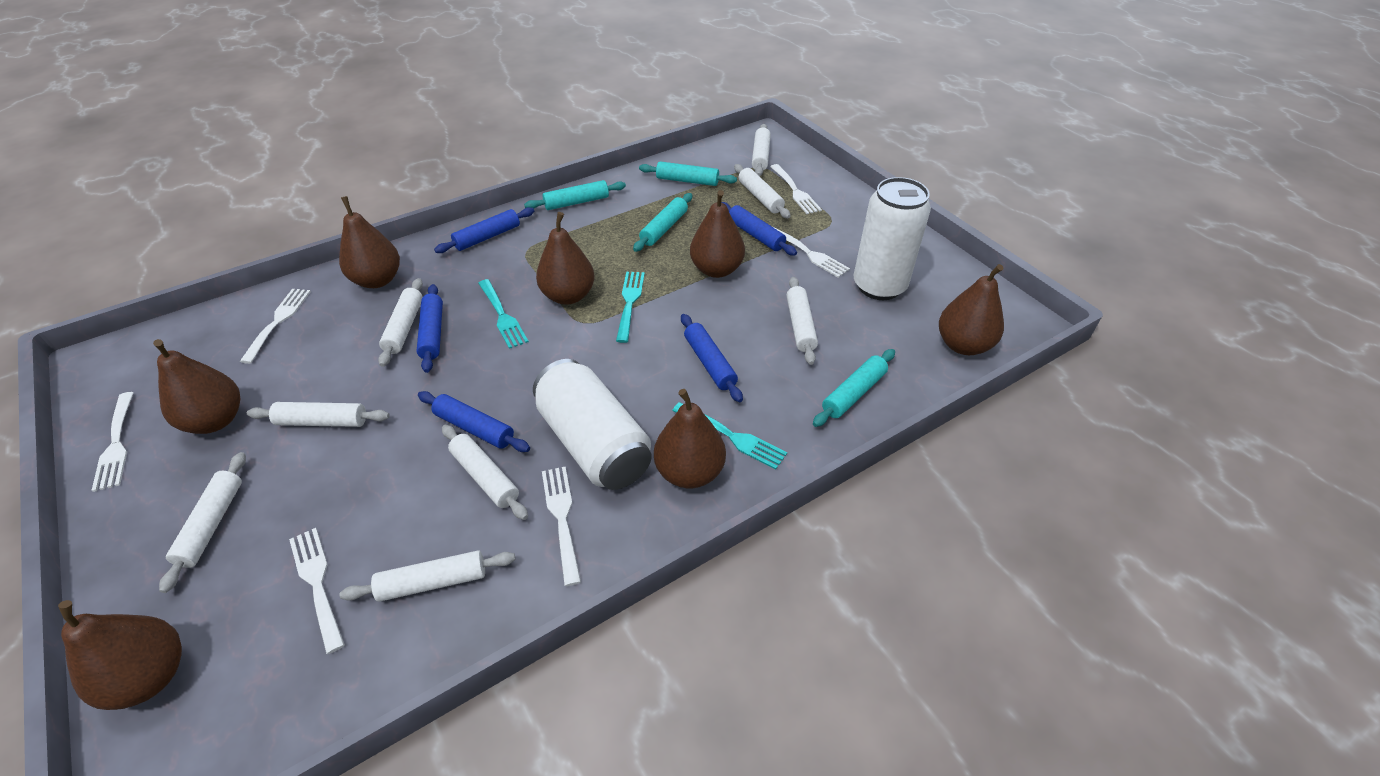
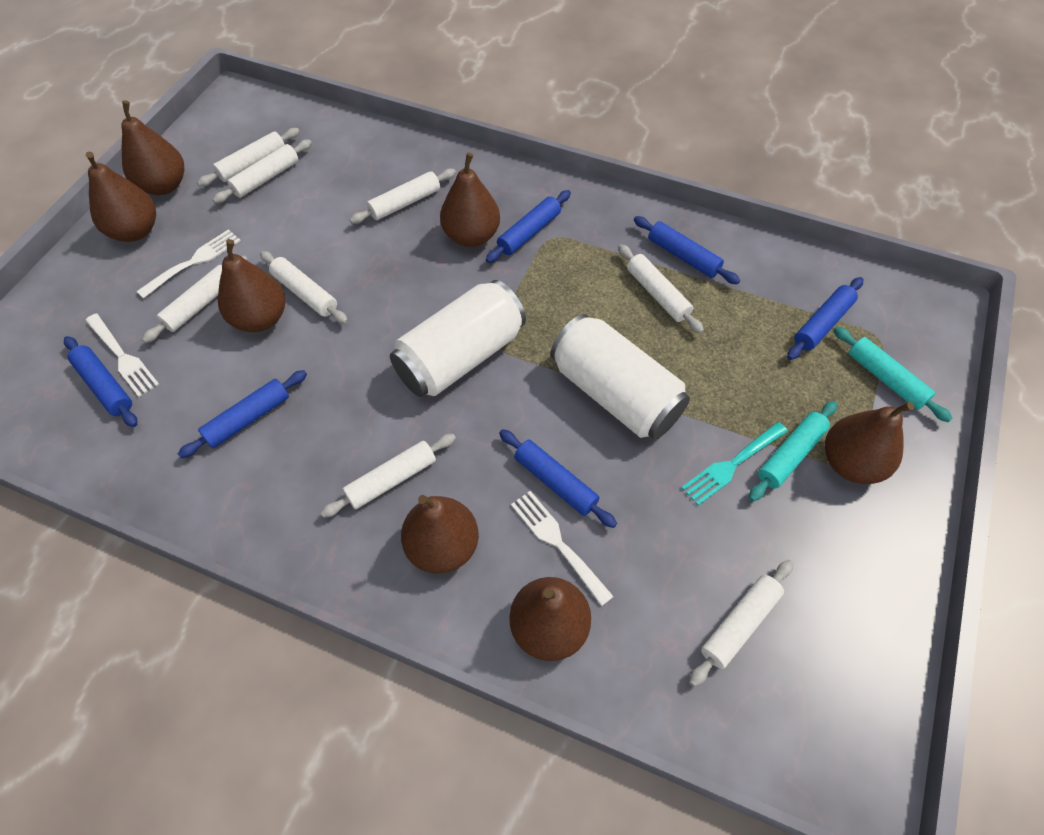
blue rolling pin: 5 -> 6
turquoise fork: 3 -> 1
turquoise rolling pin: 4 -> 2
white fork: 6 -> 3

